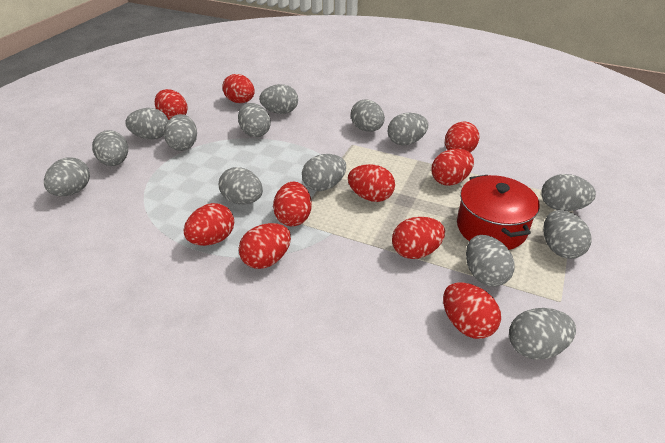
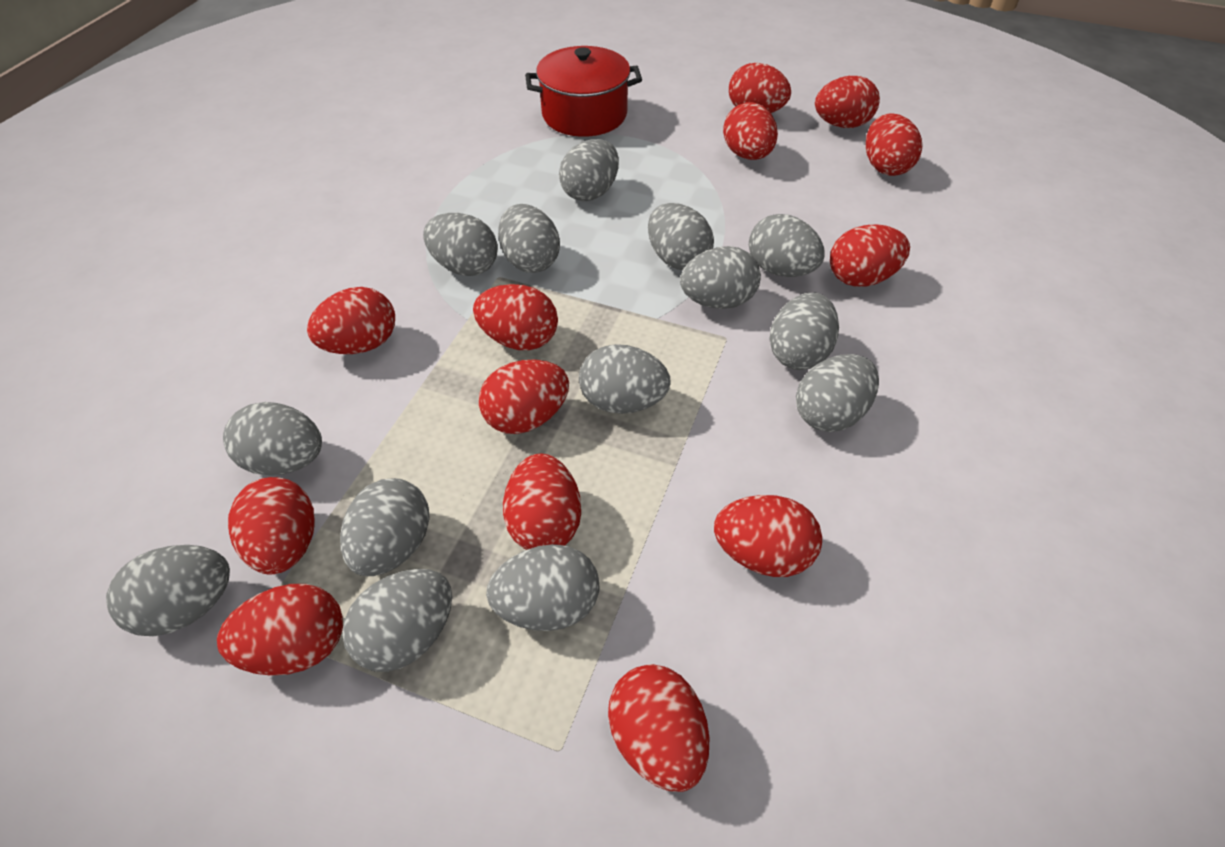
red egg: 10 -> 13

